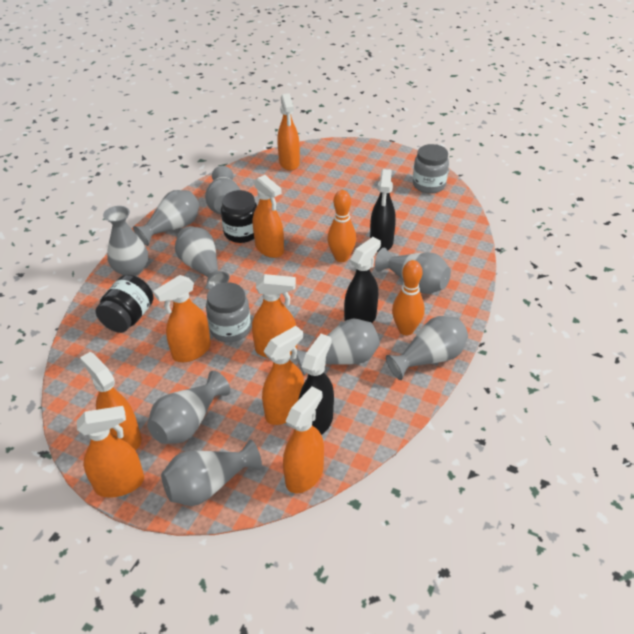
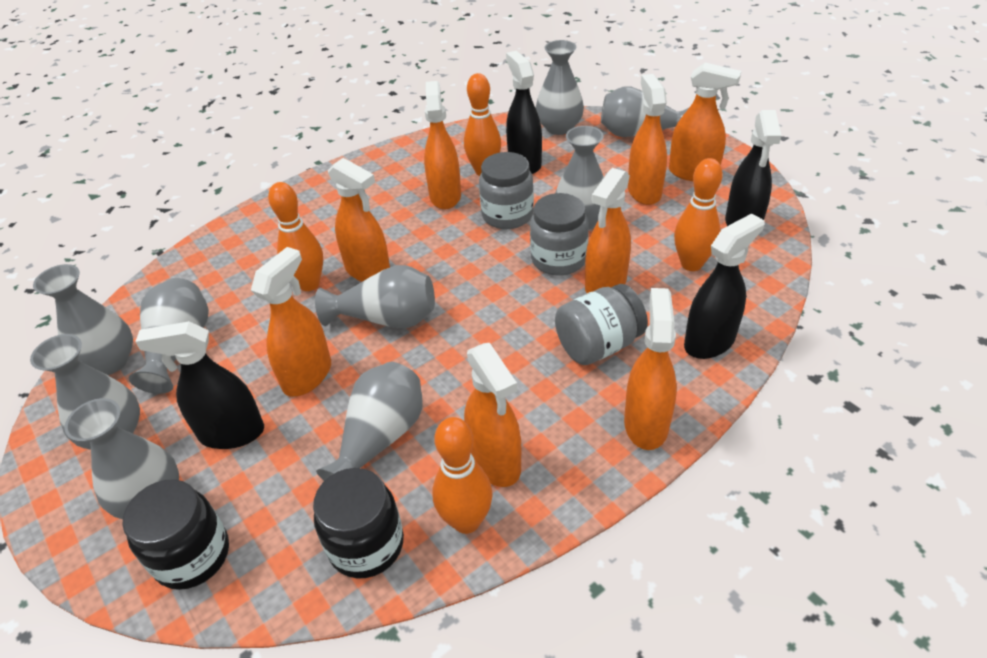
black spray bottle: 3 -> 4
grey jar: 2 -> 3
orange bowling pin: 2 -> 4

